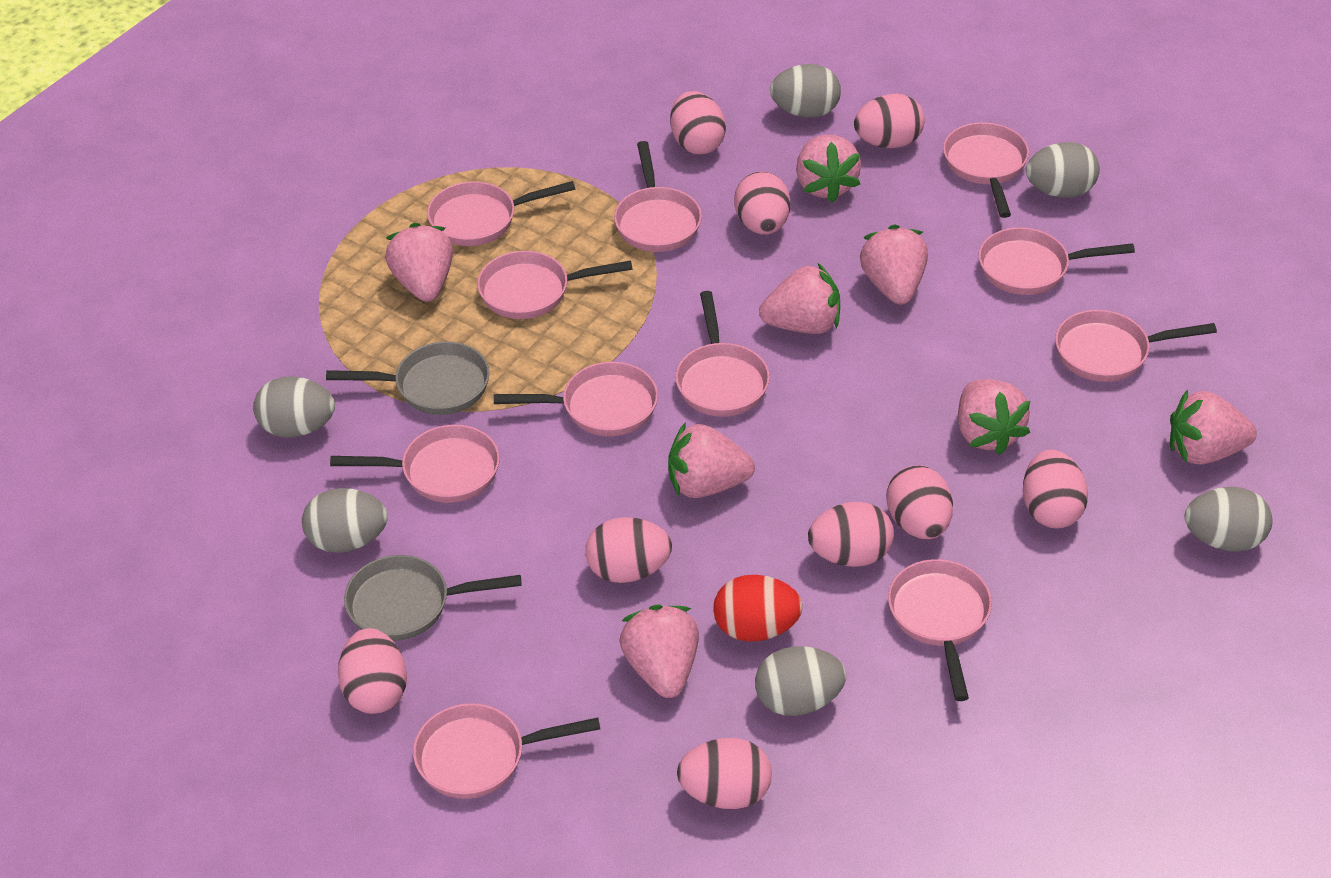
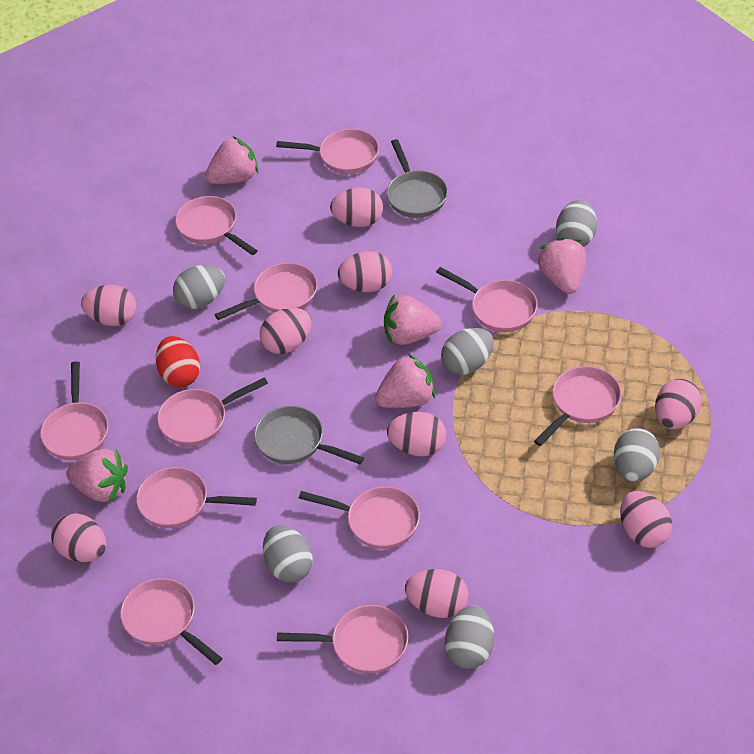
pink strawberry: 8 -> 5

